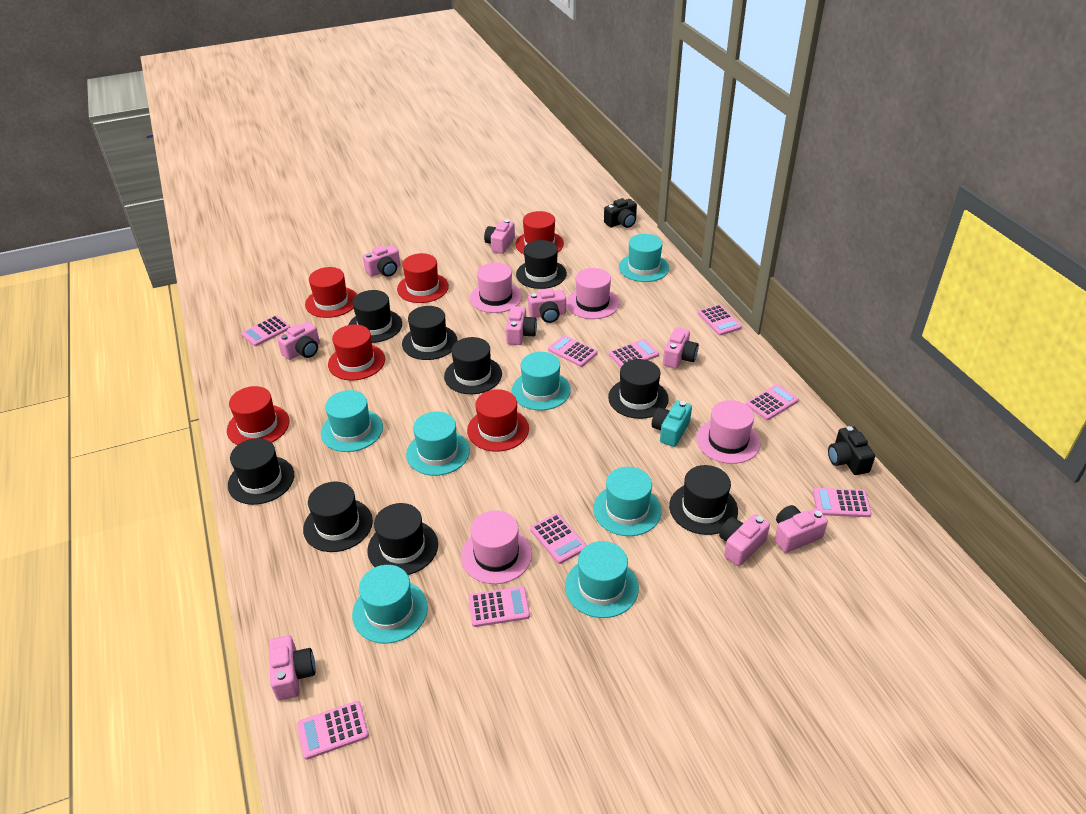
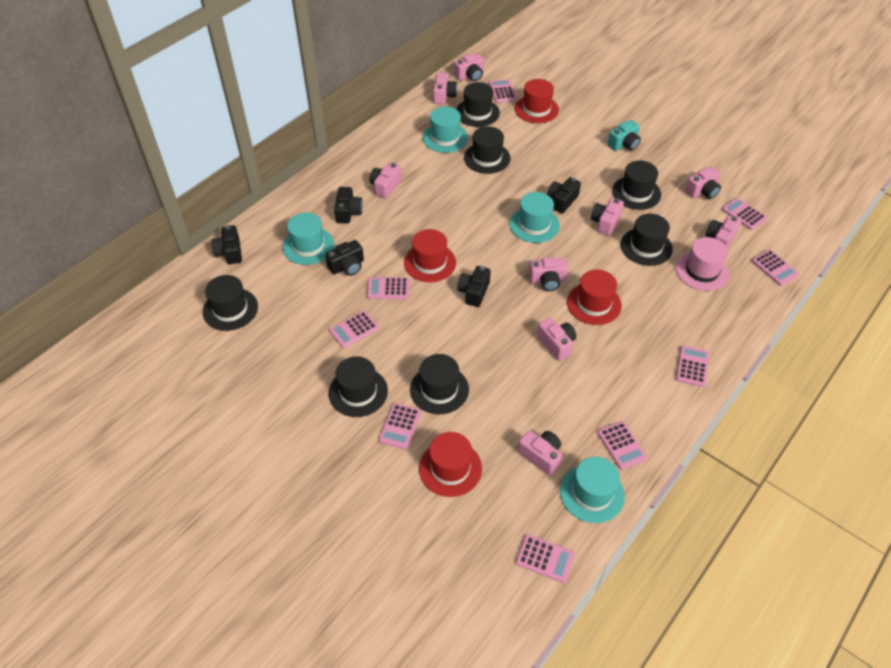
black camera: 2 -> 5
black hat: 9 -> 7
pink hat: 4 -> 1
red hat: 6 -> 4
turquoise hat: 7 -> 4

